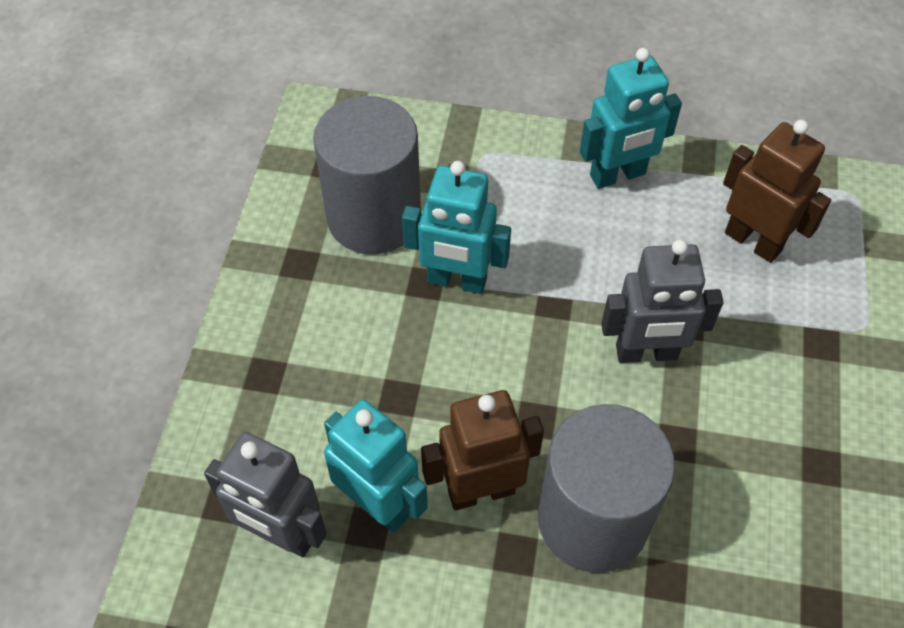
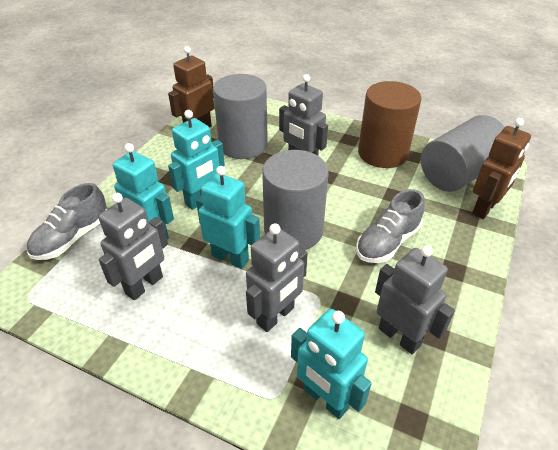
brown cylinder: 0 -> 1
grey cylinder: 2 -> 3
grey robot: 2 -> 4
grey shoe: 0 -> 2
turquoise robot: 3 -> 4

